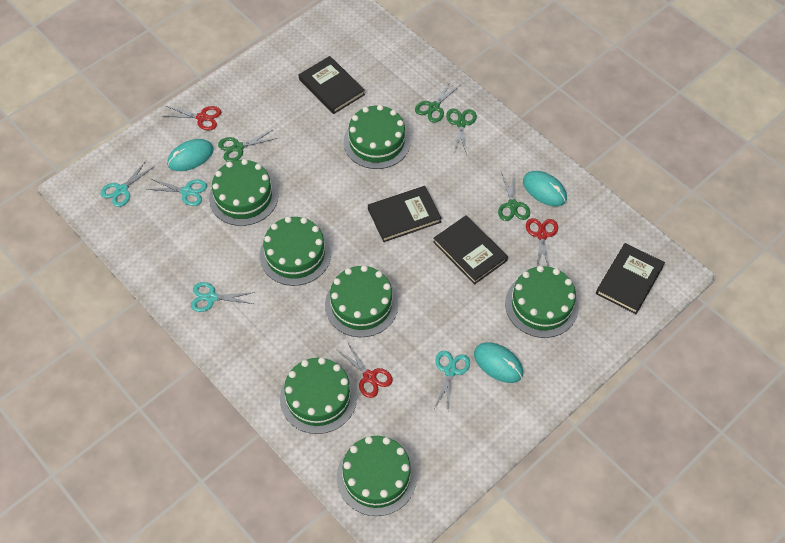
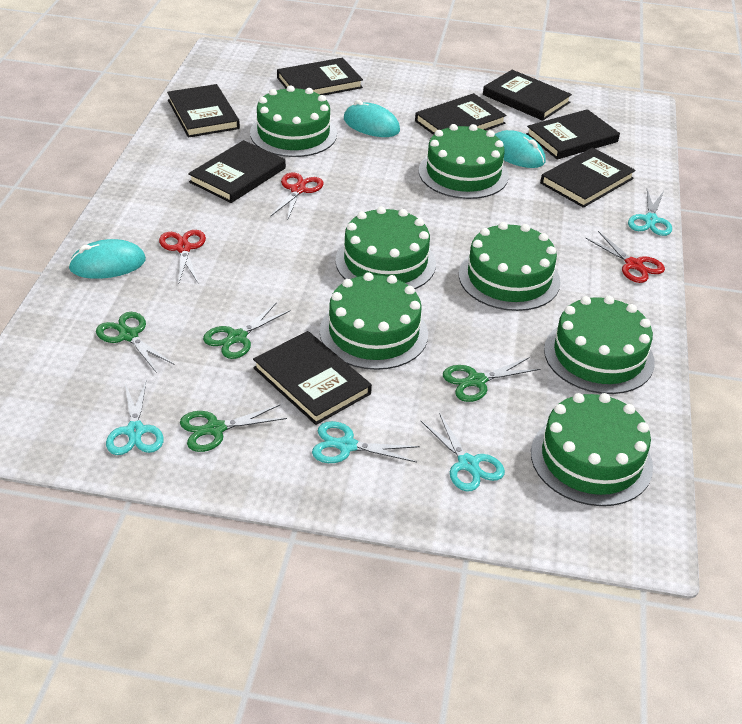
black book: 4 -> 8

